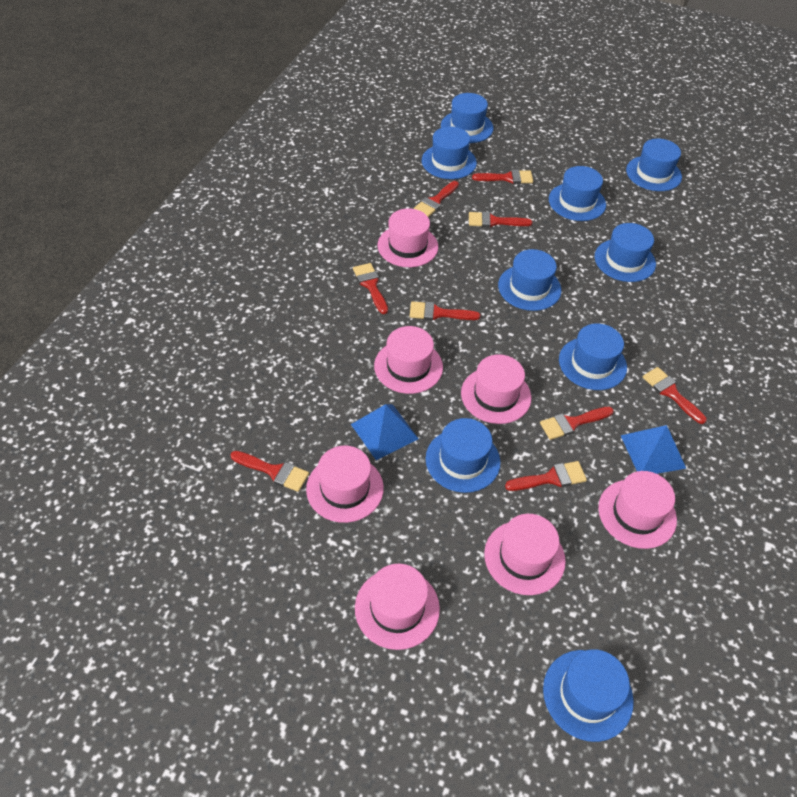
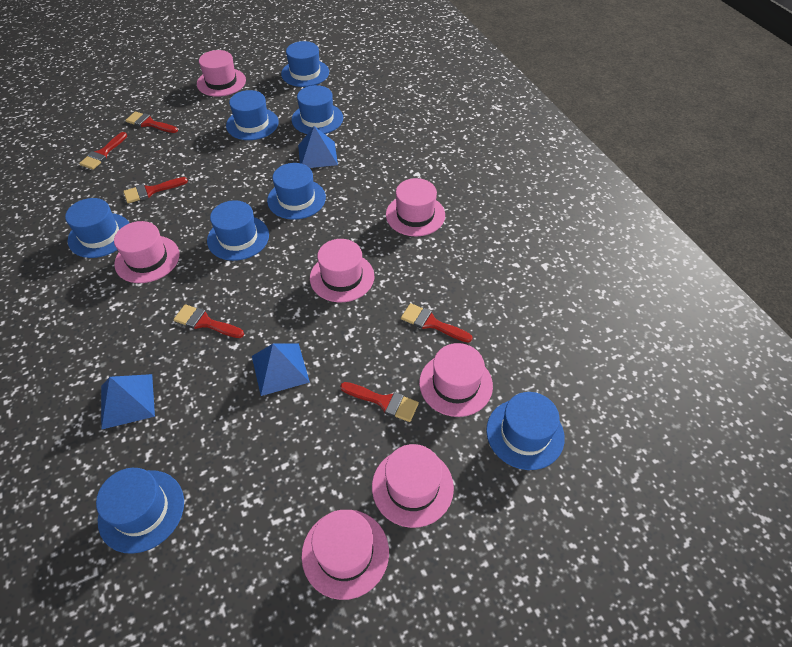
blue hat: 9 -> 8
blue pyramid: 2 -> 3
red brush: 9 -> 6

